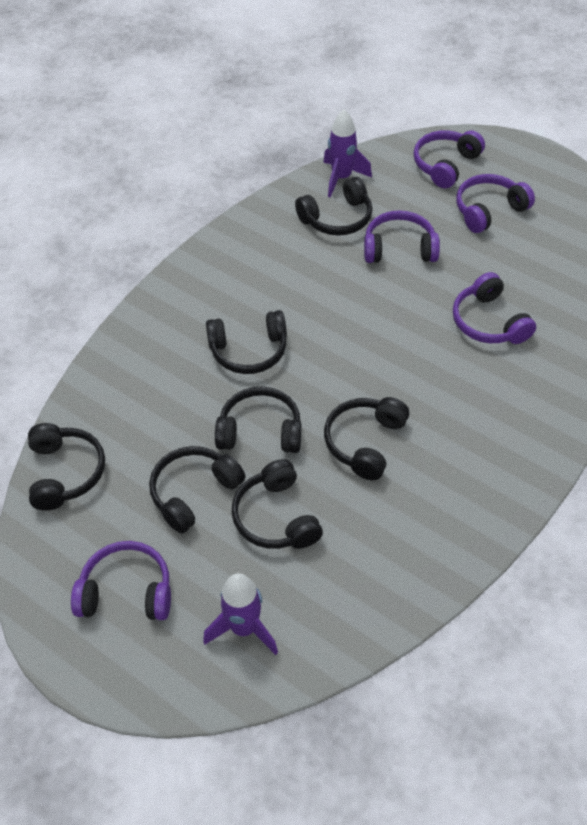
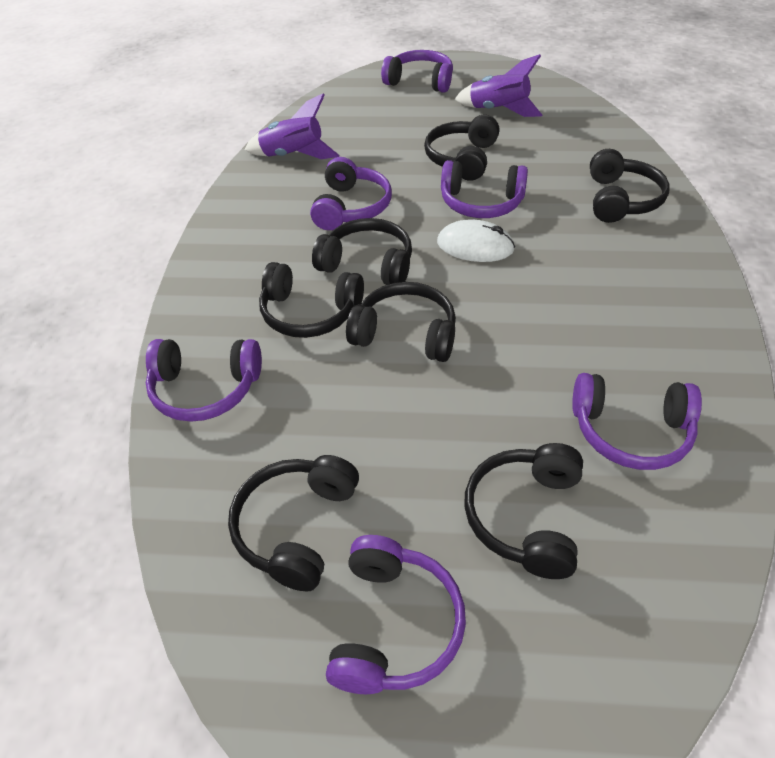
purple headphones: 5 -> 6
white mouse: 0 -> 1

